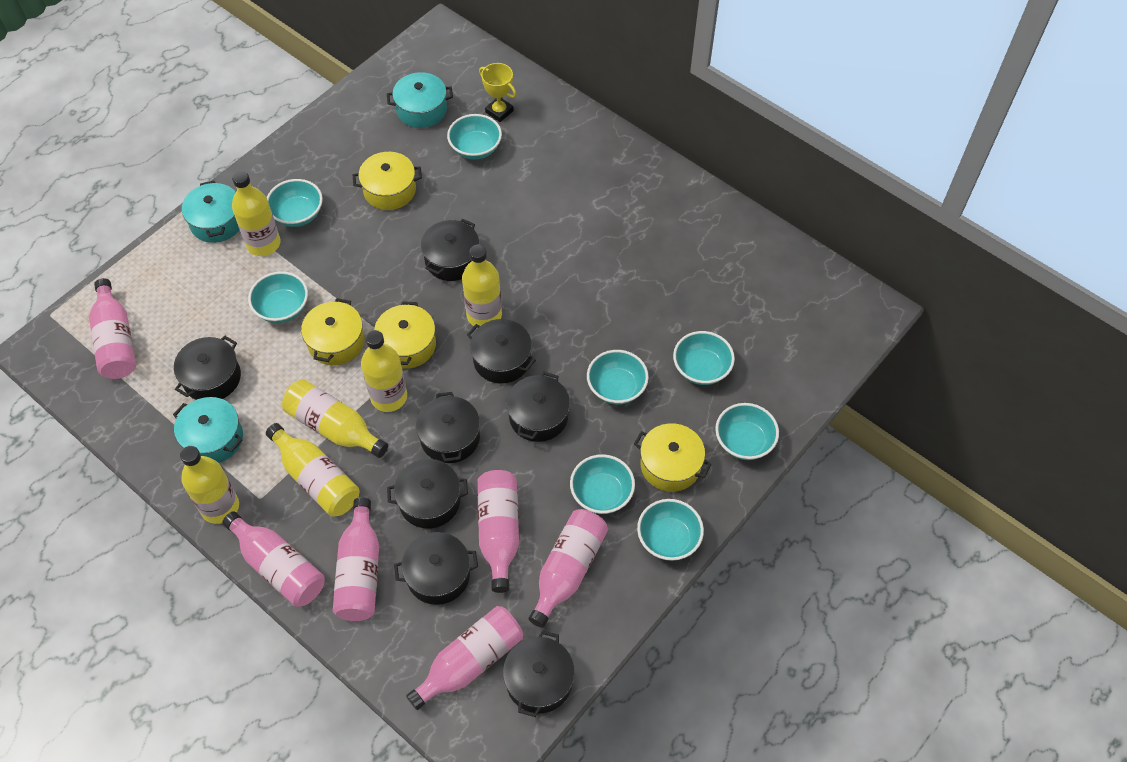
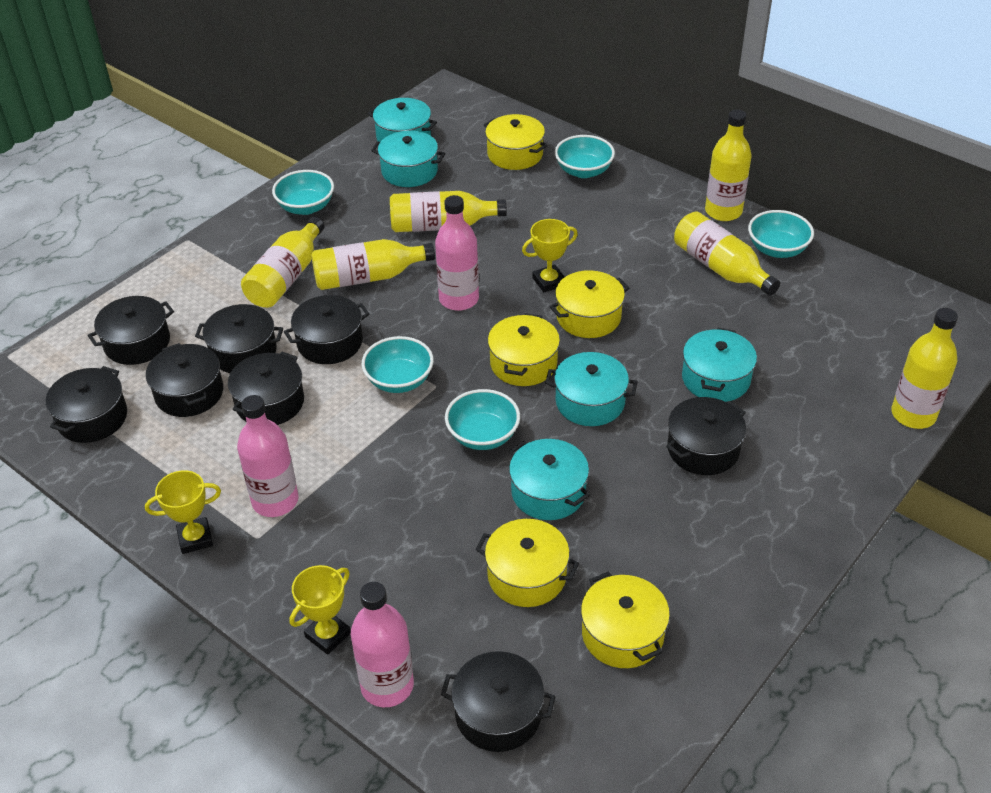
pink bottle: 6 -> 3
turquoise bowl: 8 -> 5
turquoise pot: 3 -> 5
yellow pot: 4 -> 5
yellow trophy: 1 -> 3

